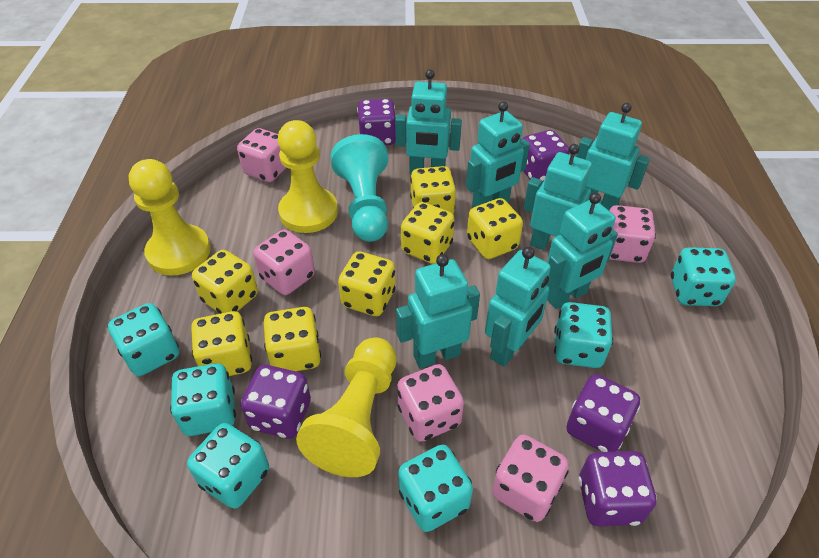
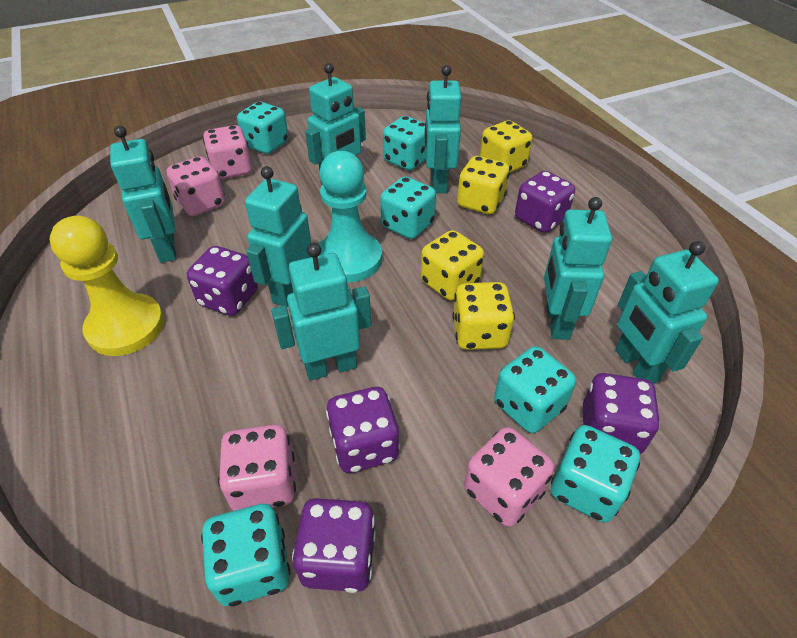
pink dice: 5 -> 4
yellow dice: 7 -> 4
yellow pawn: 3 -> 1

